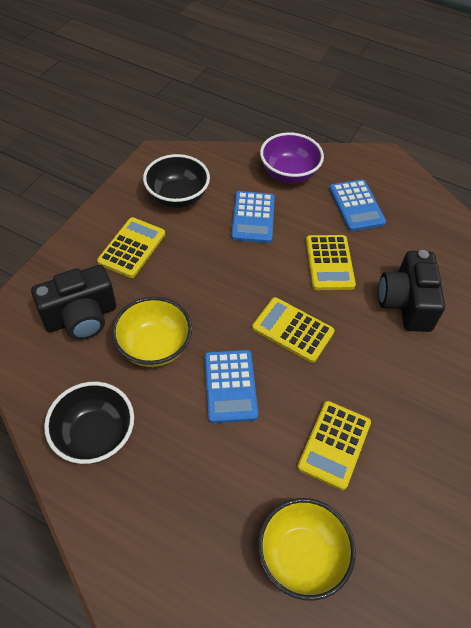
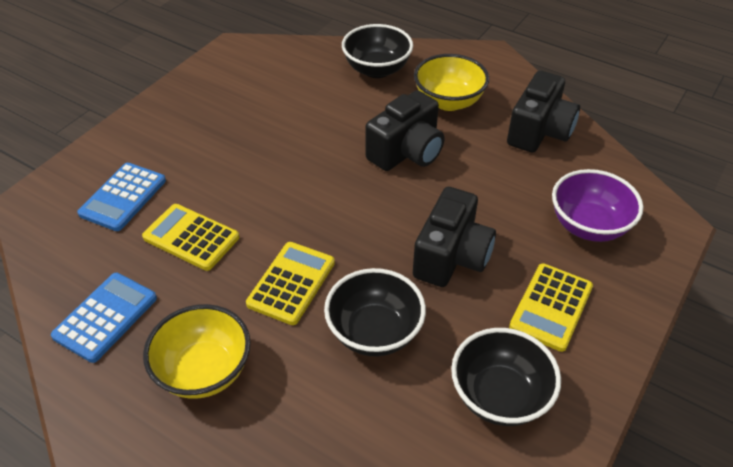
black bowl: 2 -> 3
black camera: 2 -> 3
blue calculator: 3 -> 2
yellow calculator: 4 -> 3

